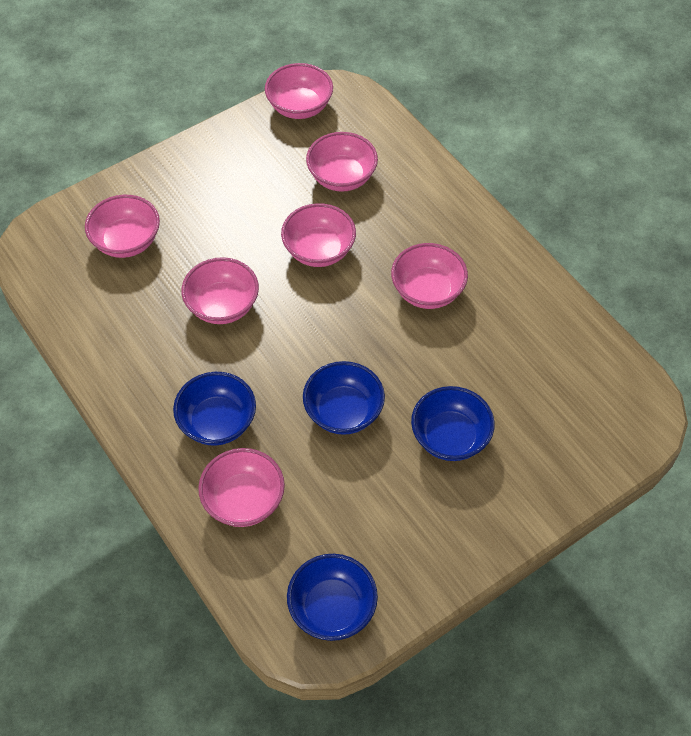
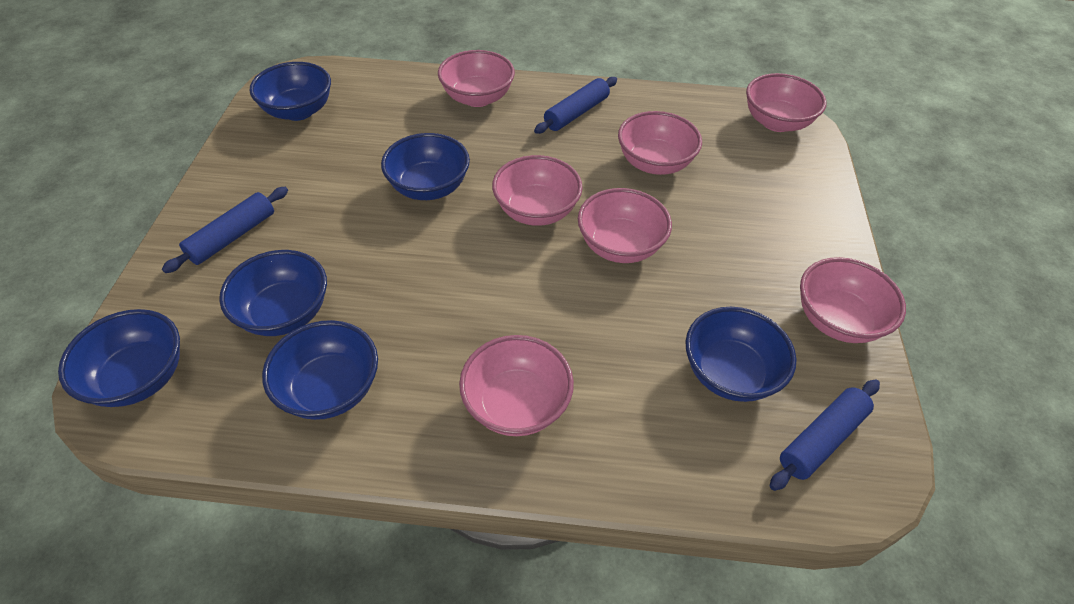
blue bowl: 4 -> 6
blue rolling pin: 0 -> 3

